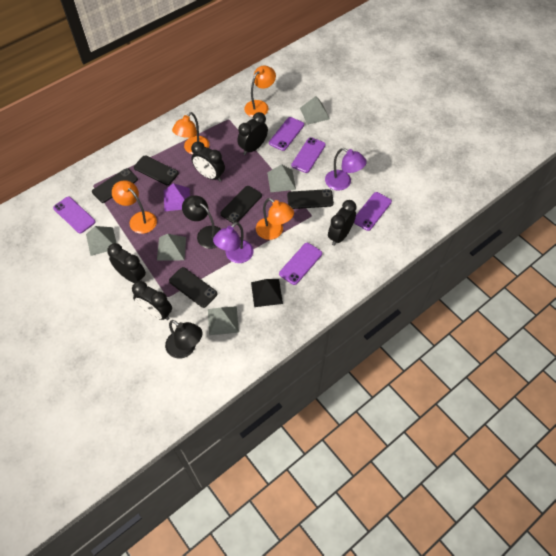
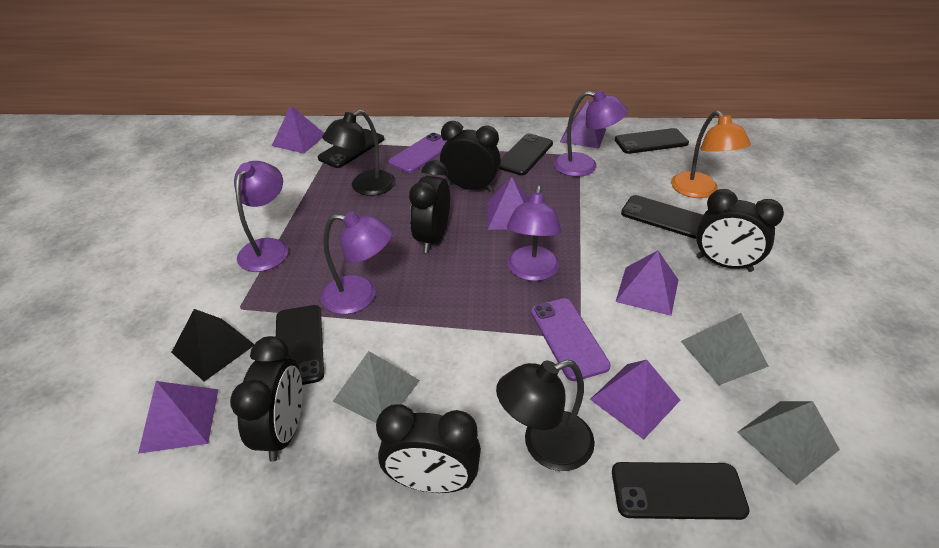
black phone: 5 -> 6
grey pyramid: 5 -> 3
orange lamp: 4 -> 1
purple lamp: 2 -> 4
purple phone: 5 -> 2
purple pyramid: 1 -> 6

